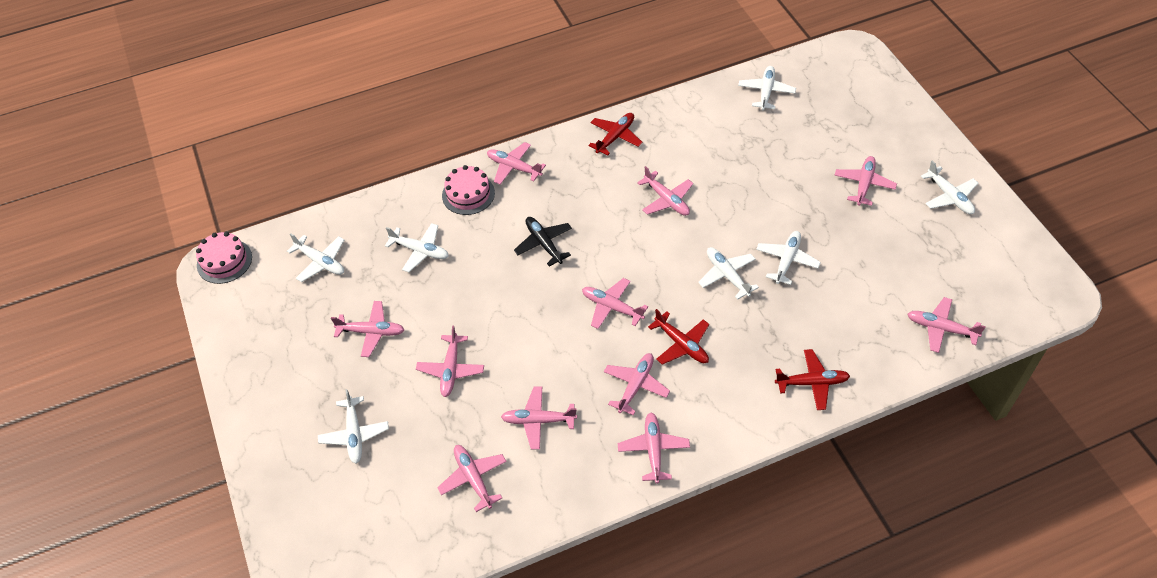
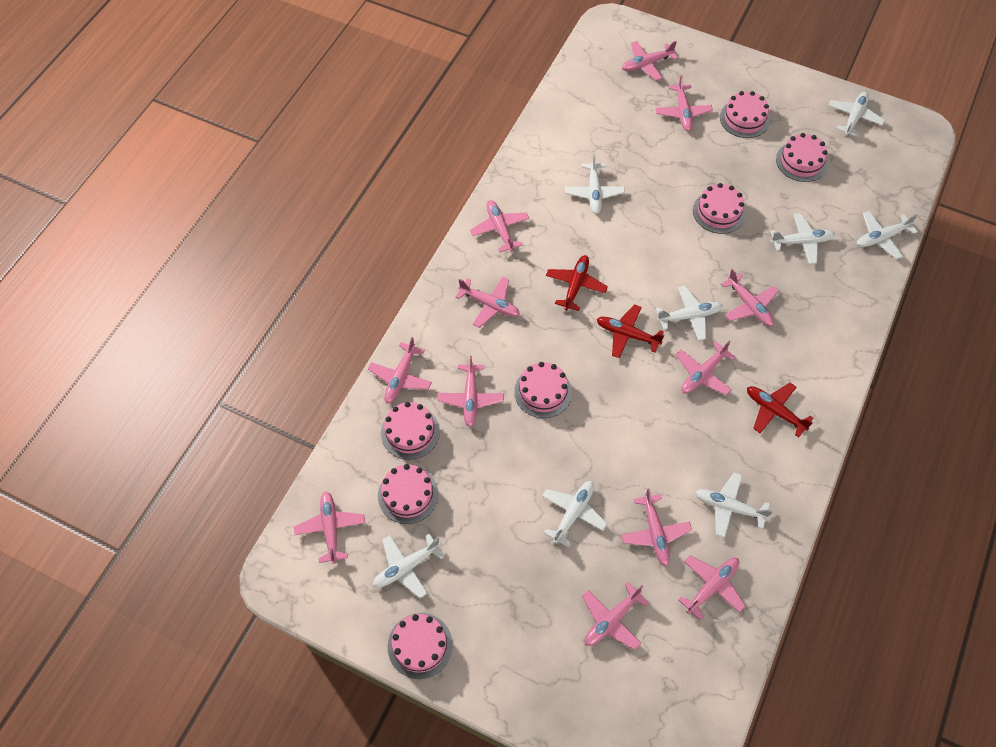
black plane: 1 -> 0
pink cake: 2 -> 7
pink plane: 11 -> 12
white plane: 7 -> 8

